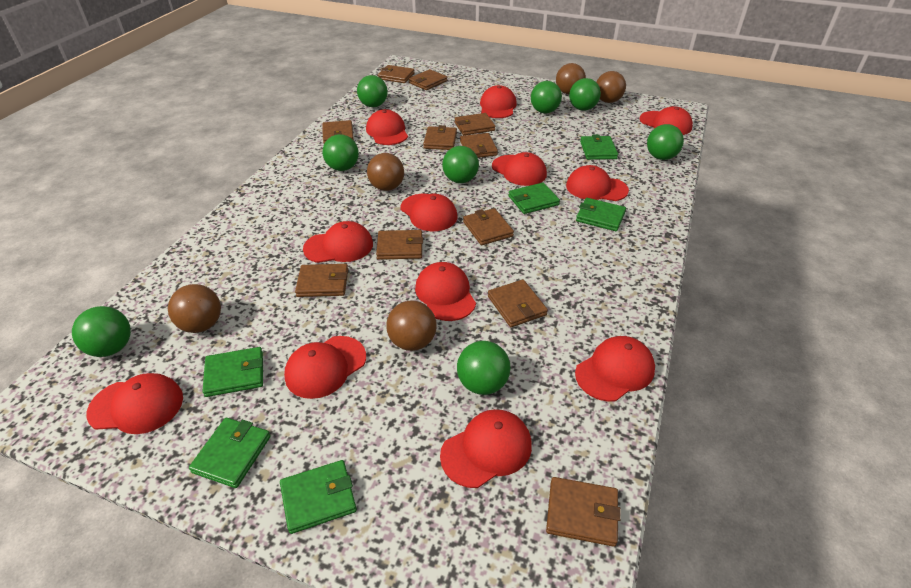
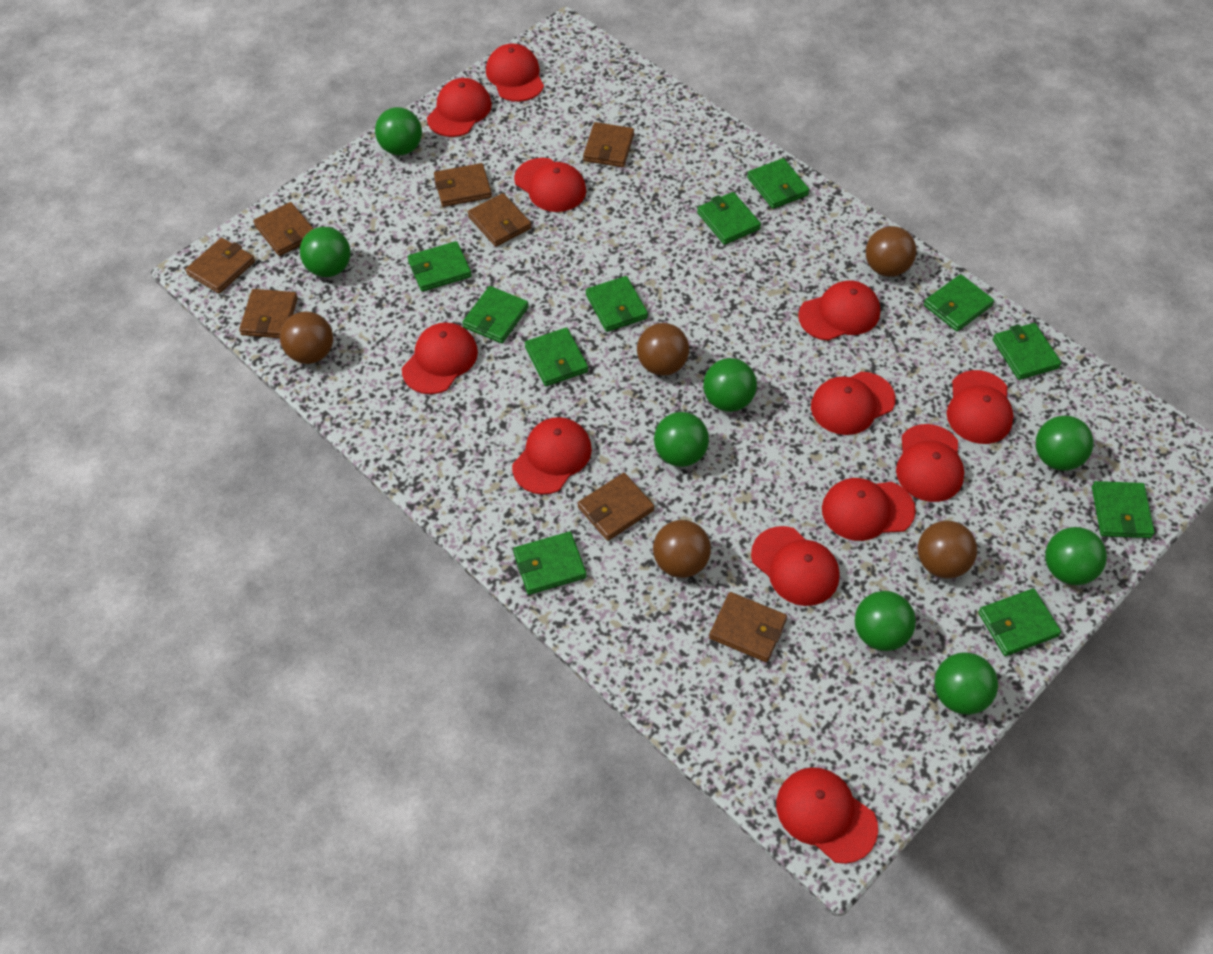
brown wallet: 11 -> 8
green wallet: 6 -> 11

